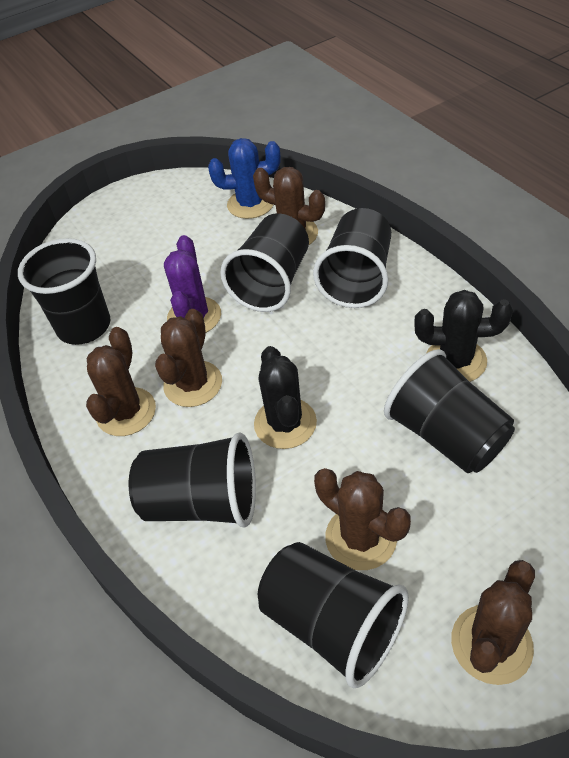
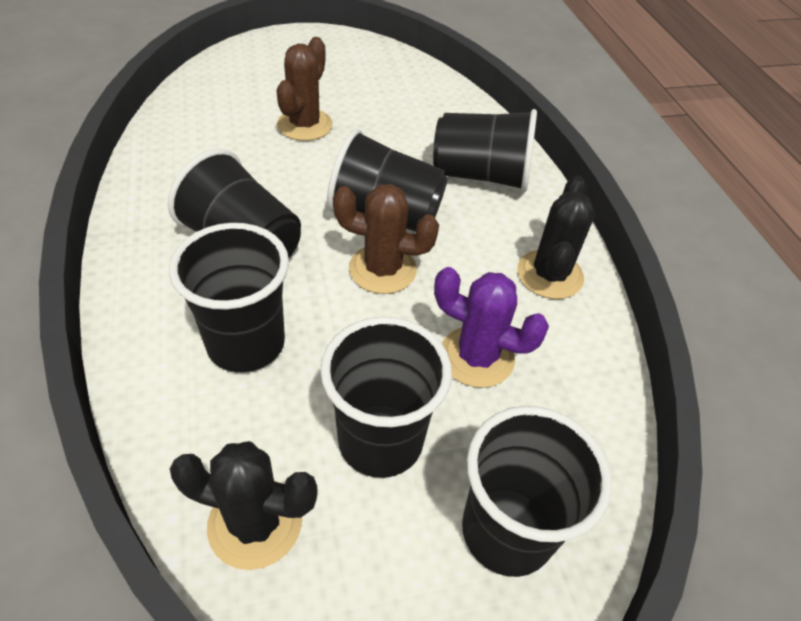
blue cactus: 1 -> 0
brown cactus: 5 -> 2

